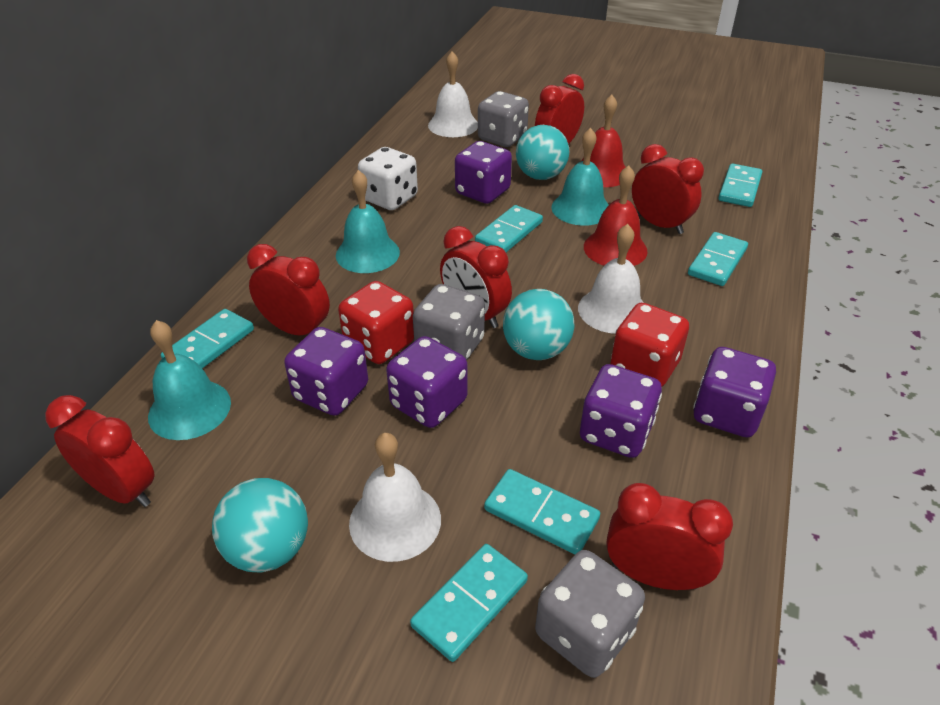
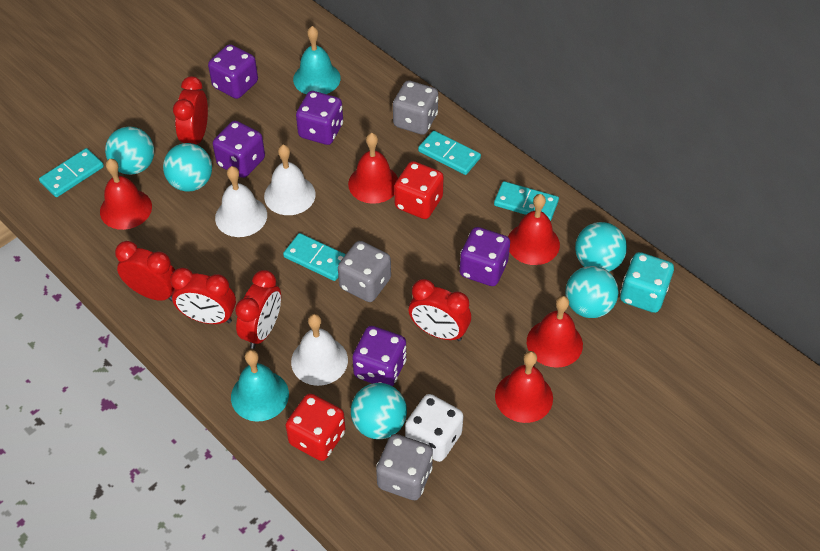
red bell: 2 -> 5
red clock: 6 -> 5
turquoise ball: 3 -> 5
turquoise bell: 3 -> 2
turquoise dice: 0 -> 1
turquoise domino: 6 -> 4

